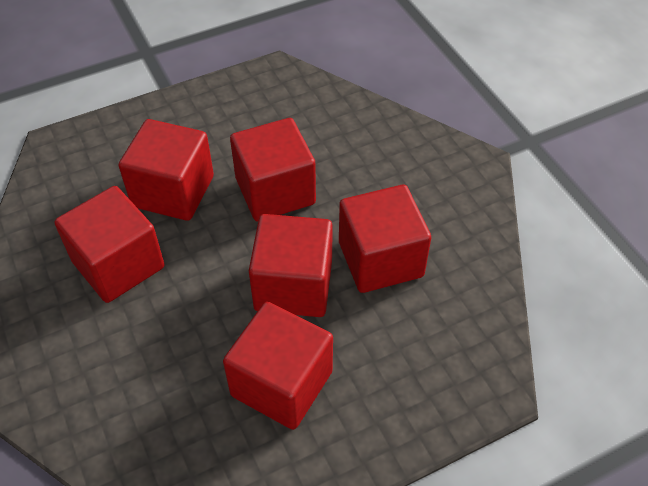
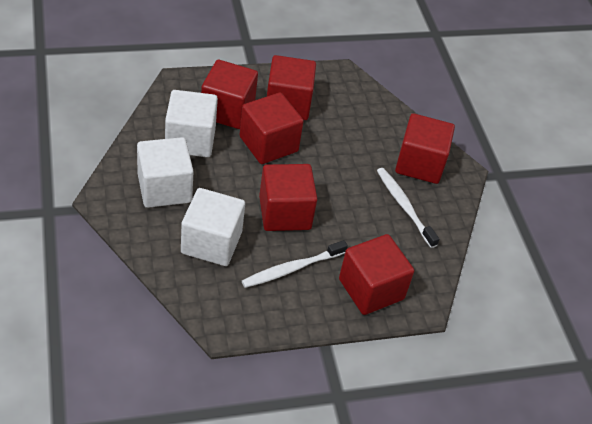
white cube: 0 -> 3
white toothbrush: 0 -> 2

